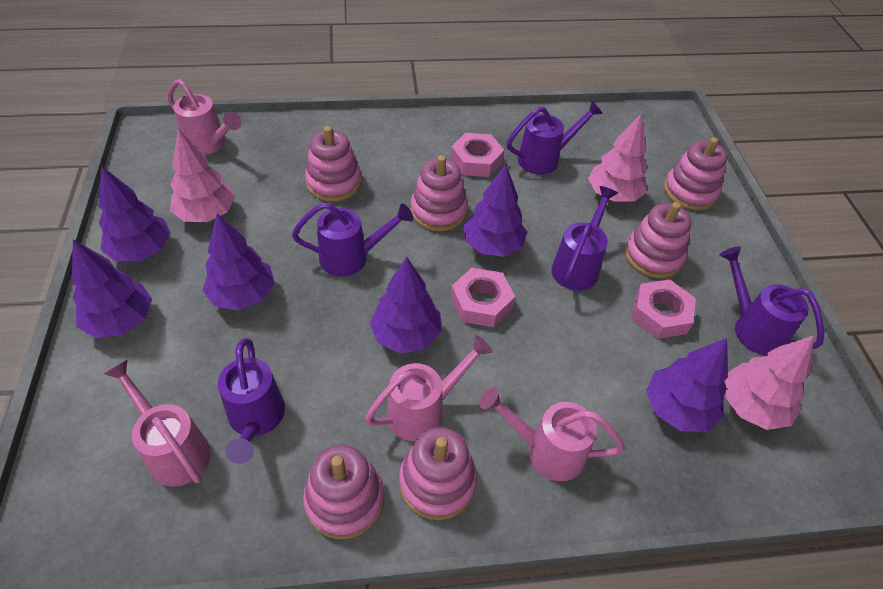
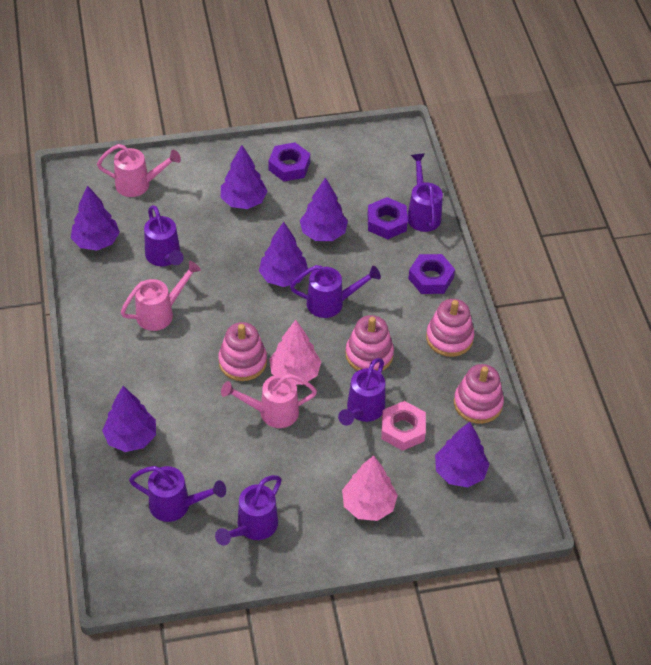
pink nut: 3 -> 1
pink stacking toy: 6 -> 4
pink tree: 3 -> 2
pink watering can: 4 -> 3
purple nut: 0 -> 3
purple watering can: 5 -> 6

